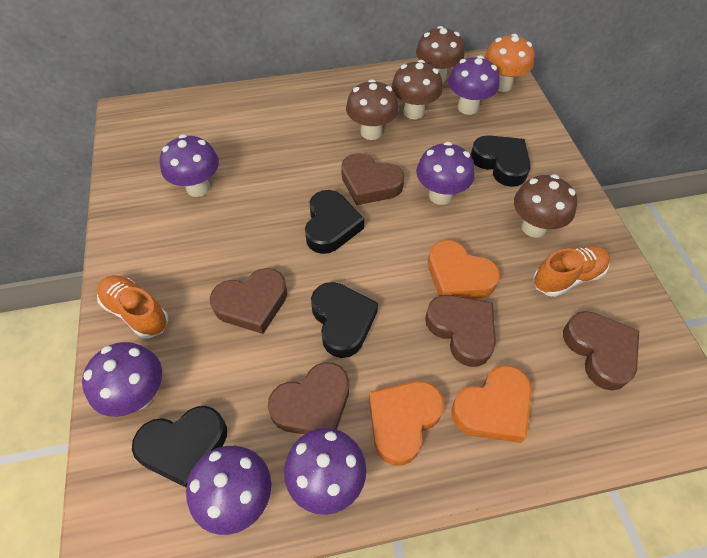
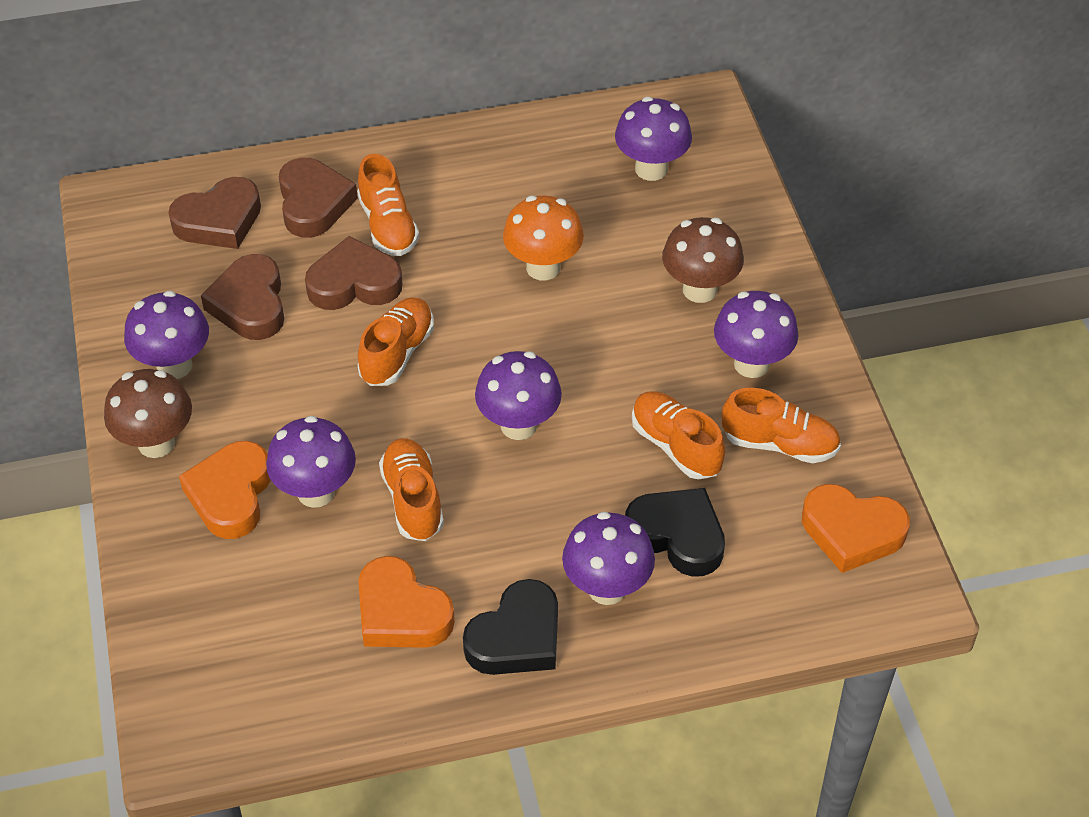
black heart: 4 -> 2
brown heart: 5 -> 4
brown mushroom: 4 -> 2
orange shoe: 2 -> 5

